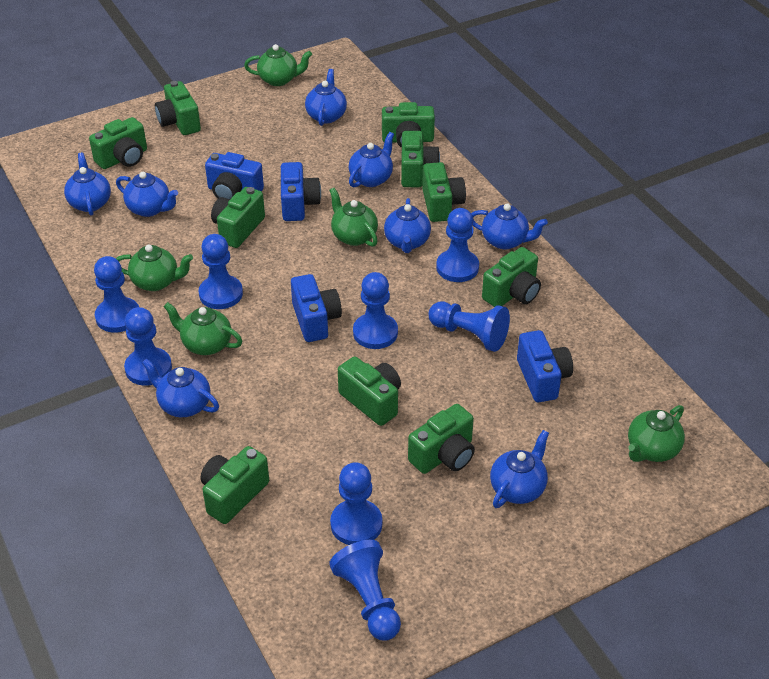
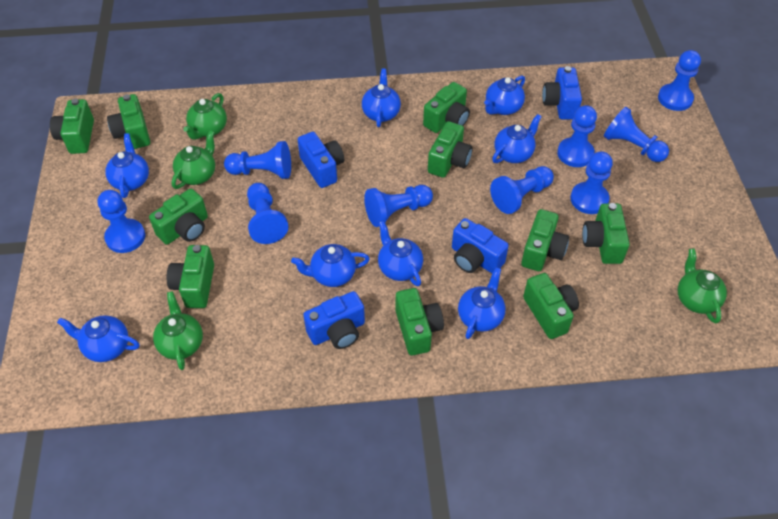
blue pawn: 8 -> 9
green teapot: 5 -> 4

